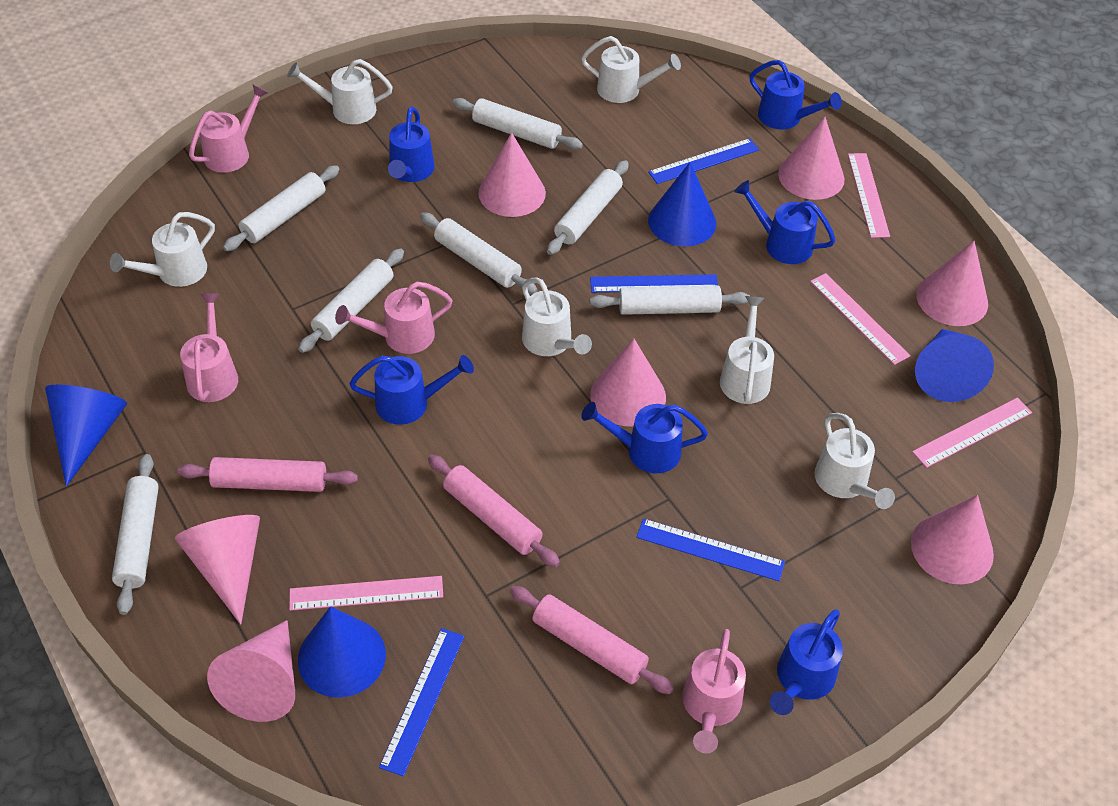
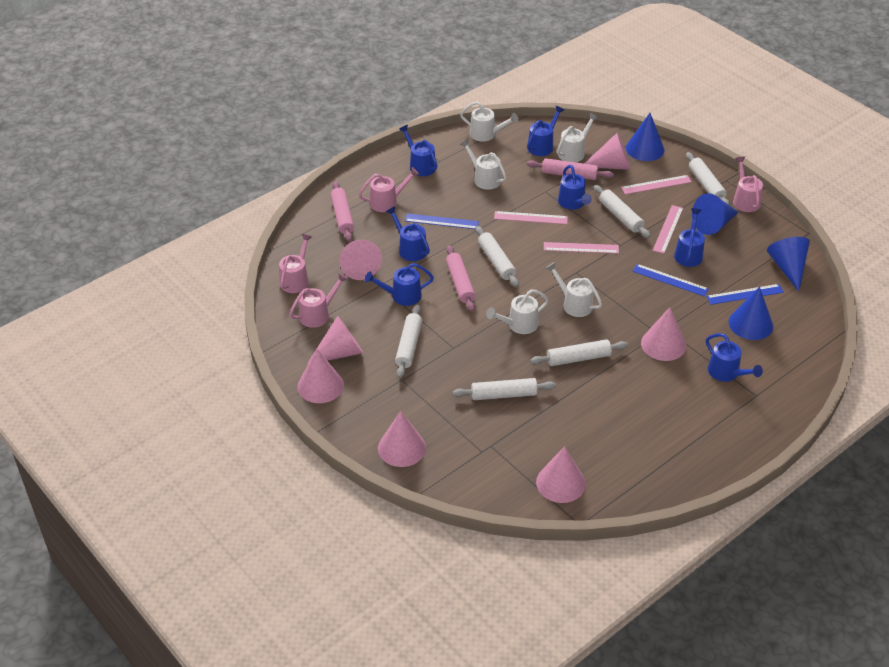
blue ruler: 4 -> 3
blue watering can: 6 -> 7
white rolling pin: 7 -> 6
white watering can: 6 -> 5

